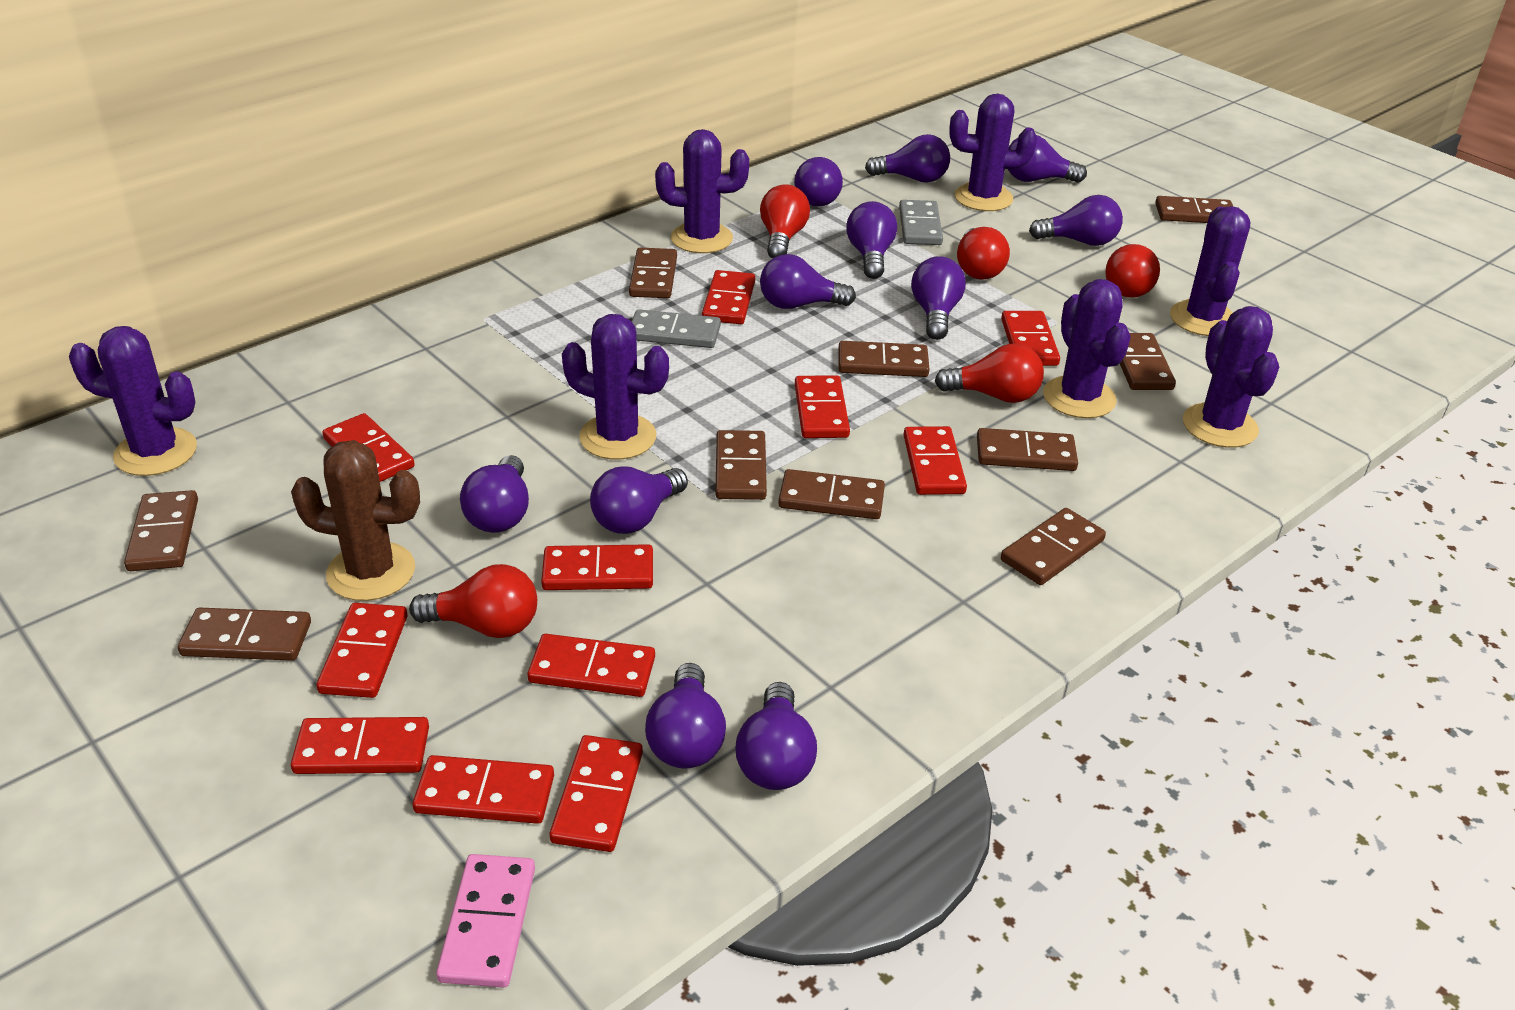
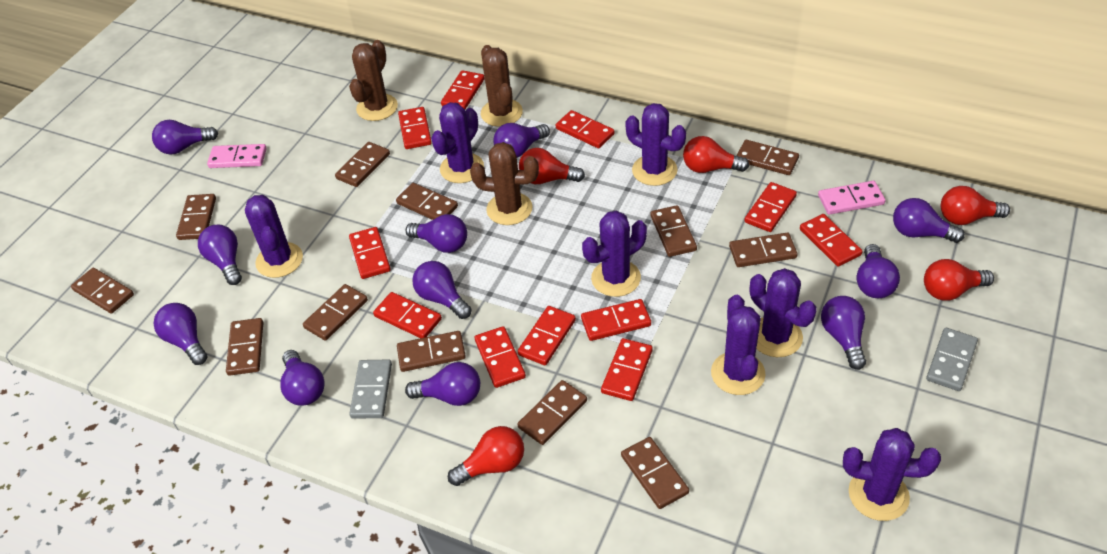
brown cactus: 1 -> 3
brown domino: 10 -> 12
pink domino: 1 -> 2

